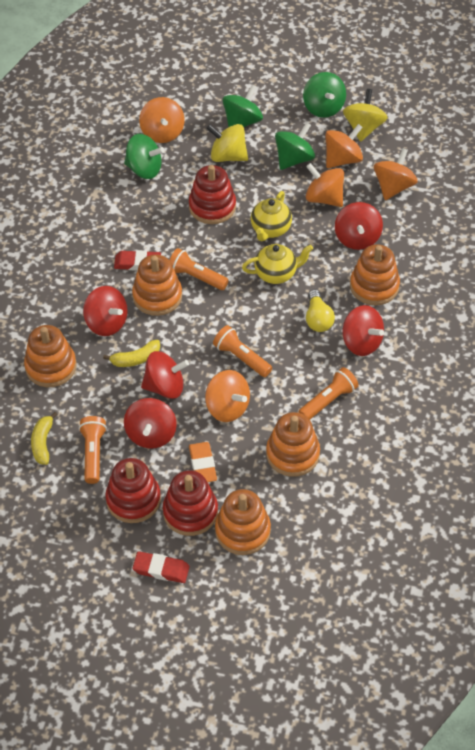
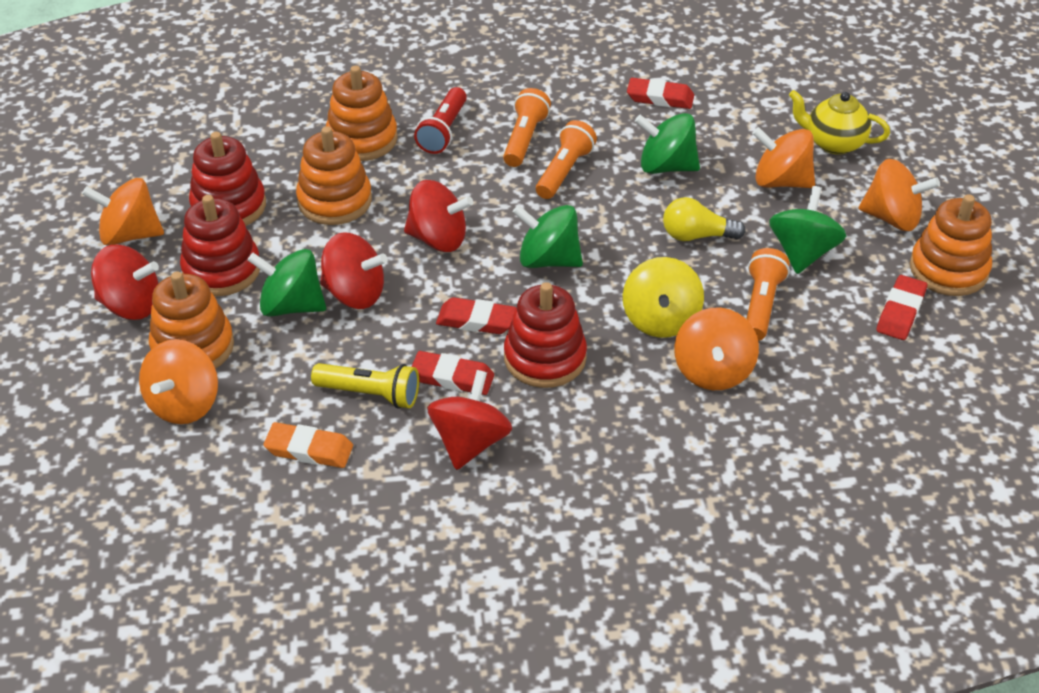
orange flashlight: 4 -> 3
orange stacking toy: 5 -> 4
red eraser: 2 -> 4
red flashlight: 0 -> 1
red spinning top: 5 -> 4
yellow banana: 2 -> 0
yellow flashlight: 0 -> 1
yellow spinning top: 2 -> 1
yellow teapot: 2 -> 1

